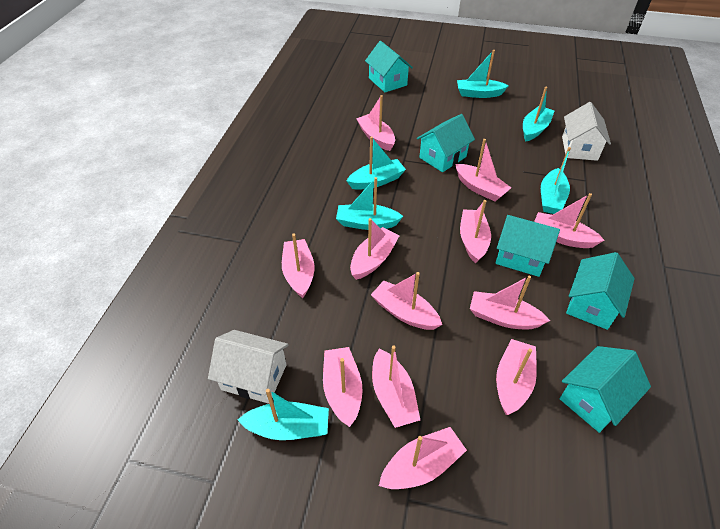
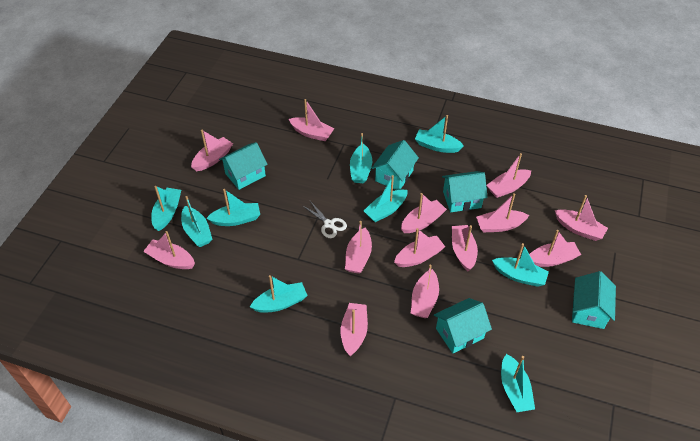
pink boat: 12 -> 13
turquoise boat: 6 -> 9
white house: 2 -> 0
white scissors: 0 -> 1

